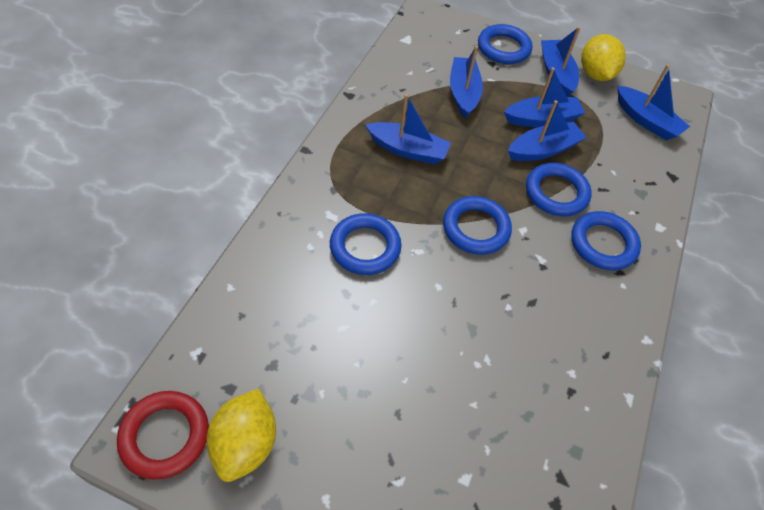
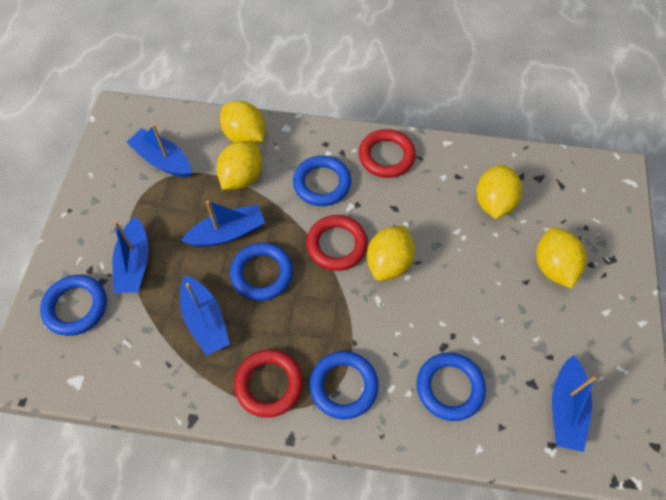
blue boat: 6 -> 5
red ring: 1 -> 3
yellow lemon: 2 -> 5

